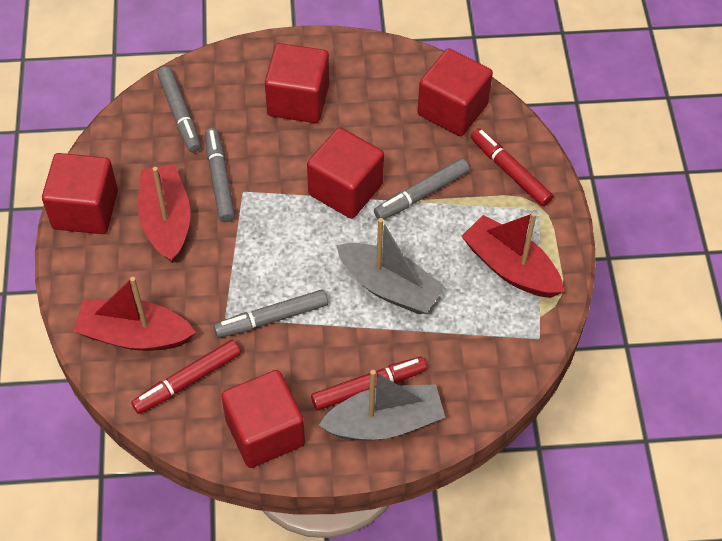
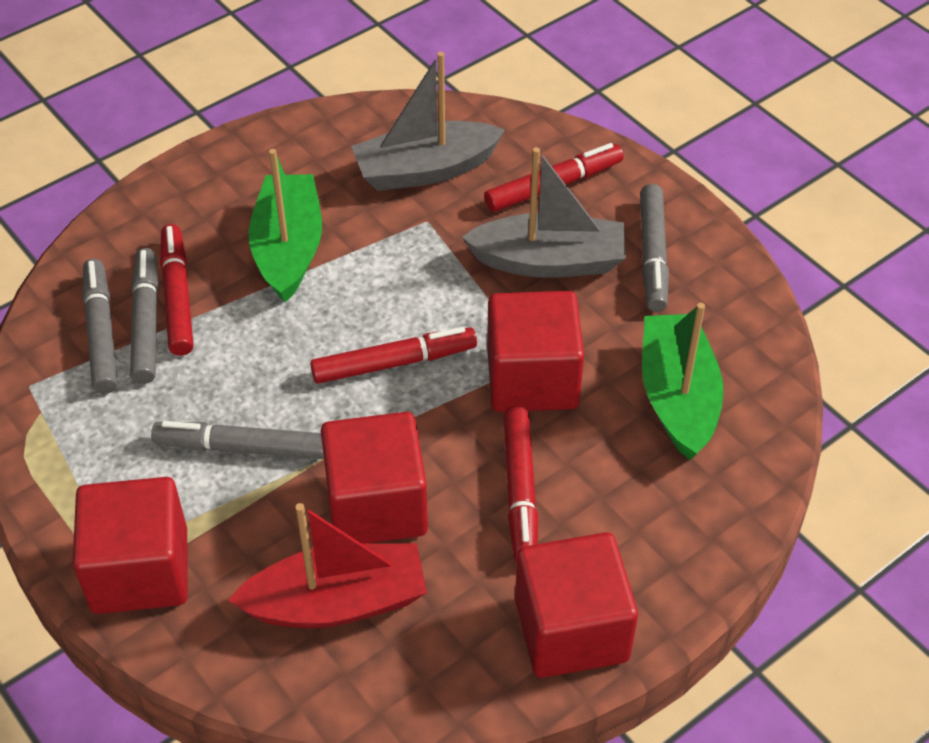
green boat: 0 -> 2
red boat: 3 -> 1
red cube: 5 -> 4
red marker: 3 -> 4

